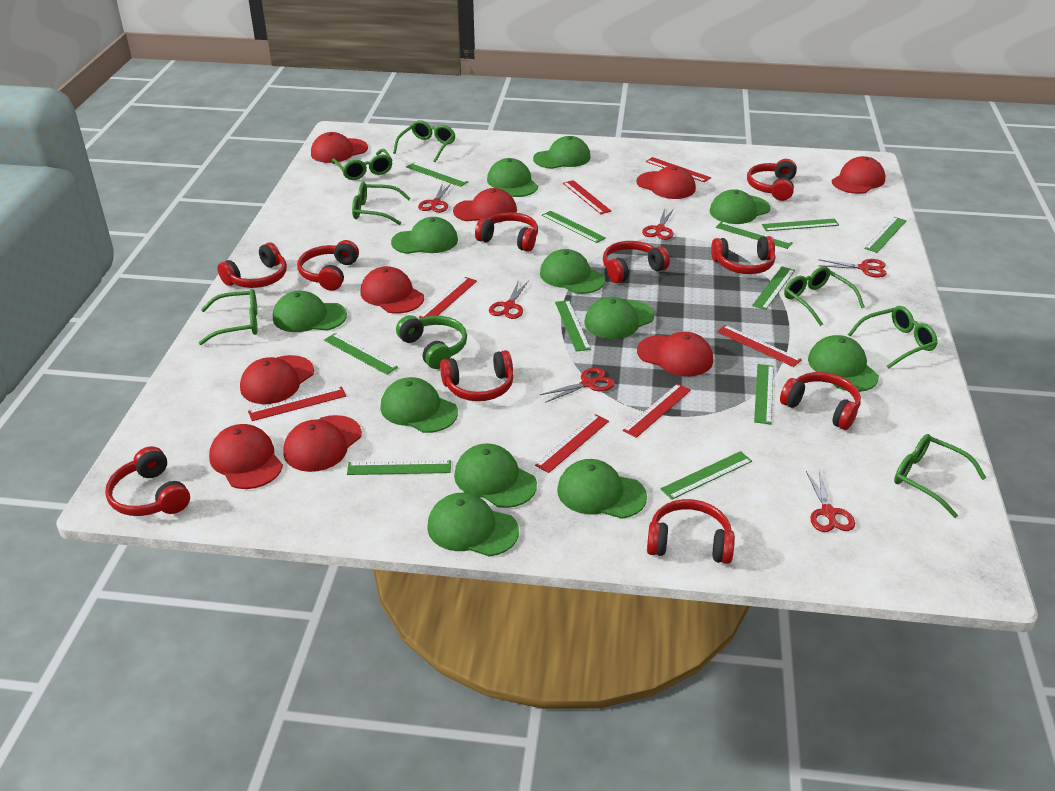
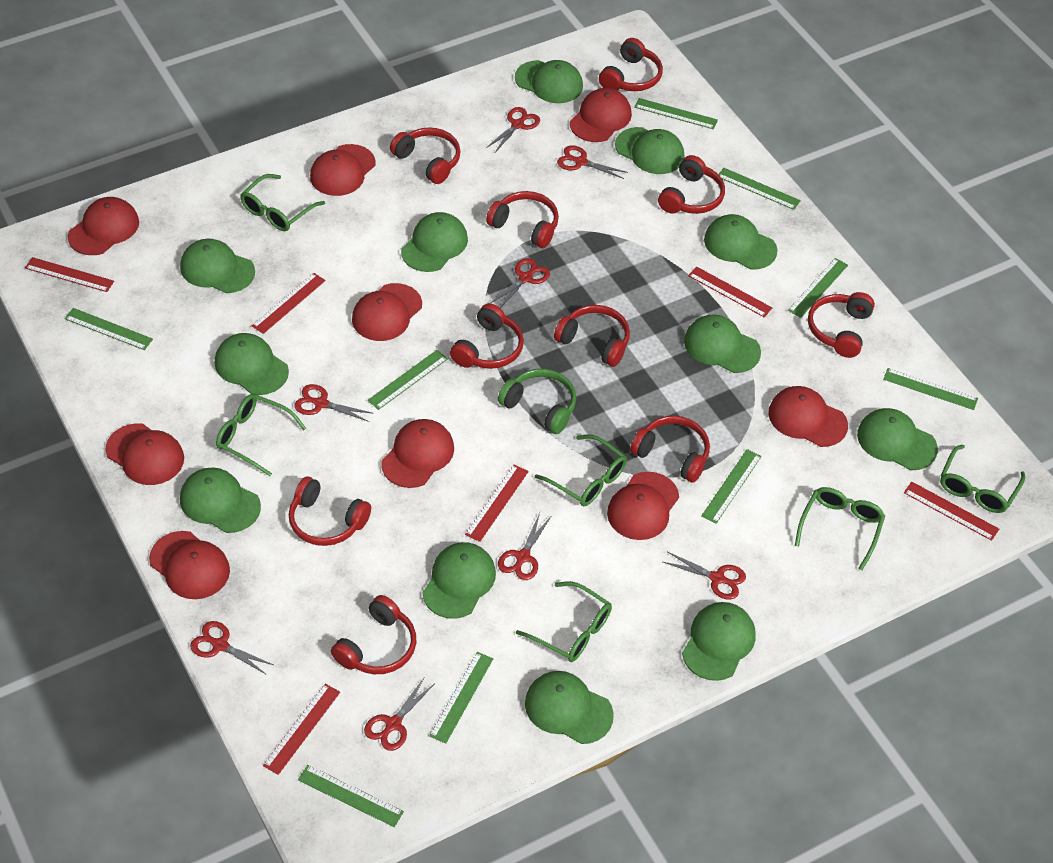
green glasses: 7 -> 6
green ruler: 11 -> 9
red ruler: 7 -> 6
red scissors: 6 -> 8

